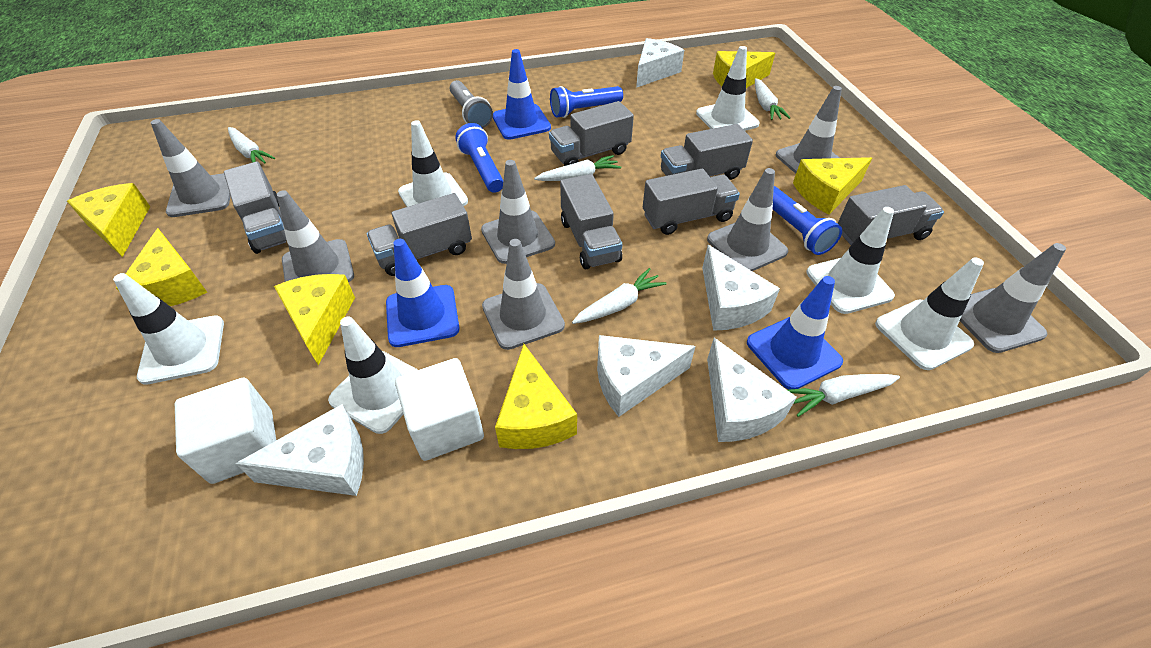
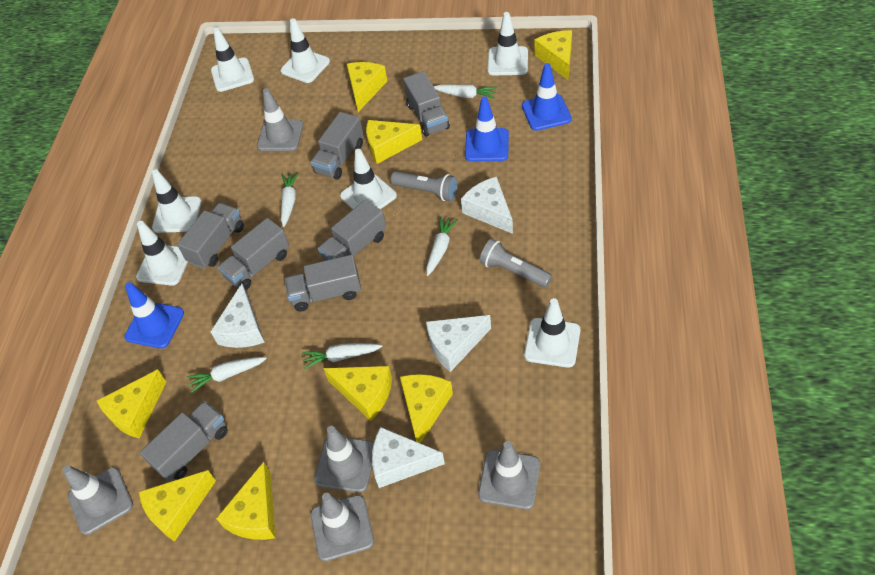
blue flashlight: 3 -> 0
grey flashlight: 1 -> 2
grey traffic cone: 7 -> 5
white cheese: 5 -> 4
white cube: 2 -> 0
white traffic cone: 6 -> 7
yellow cheese: 6 -> 8

